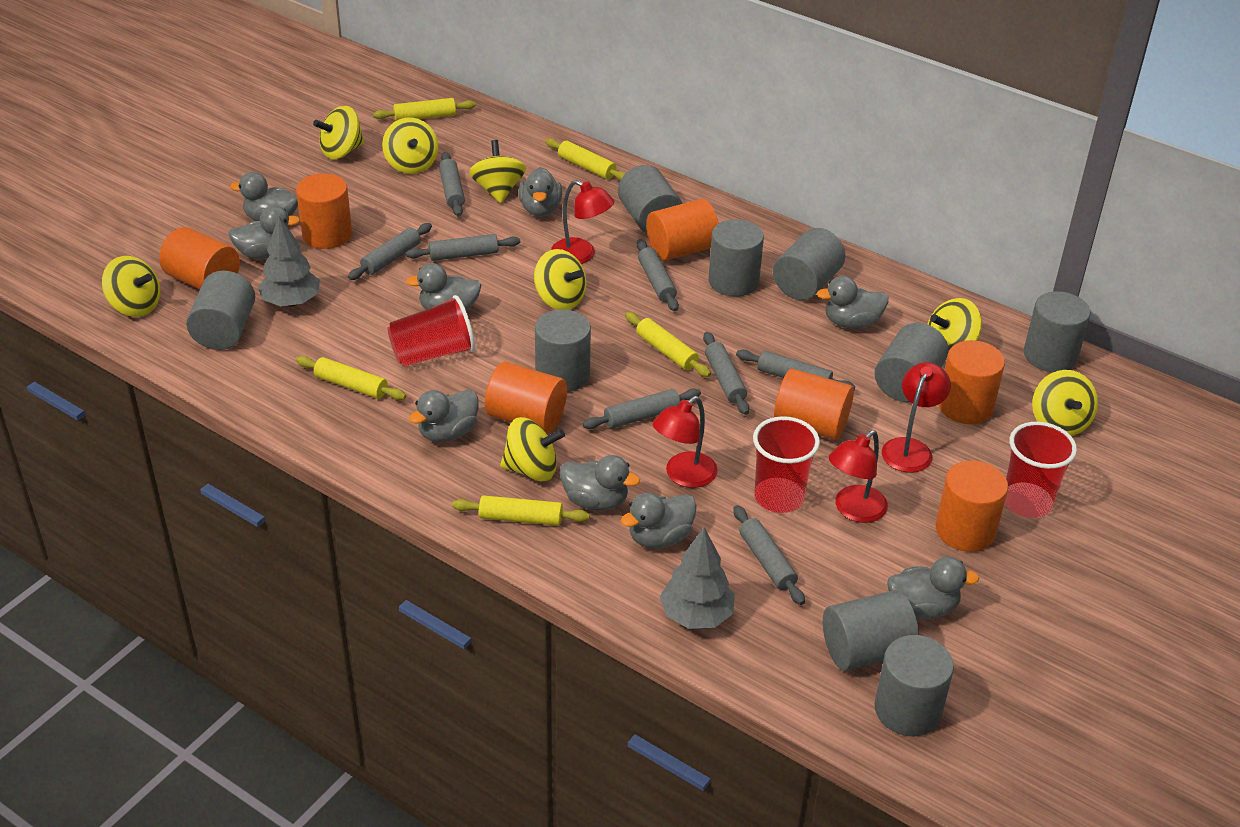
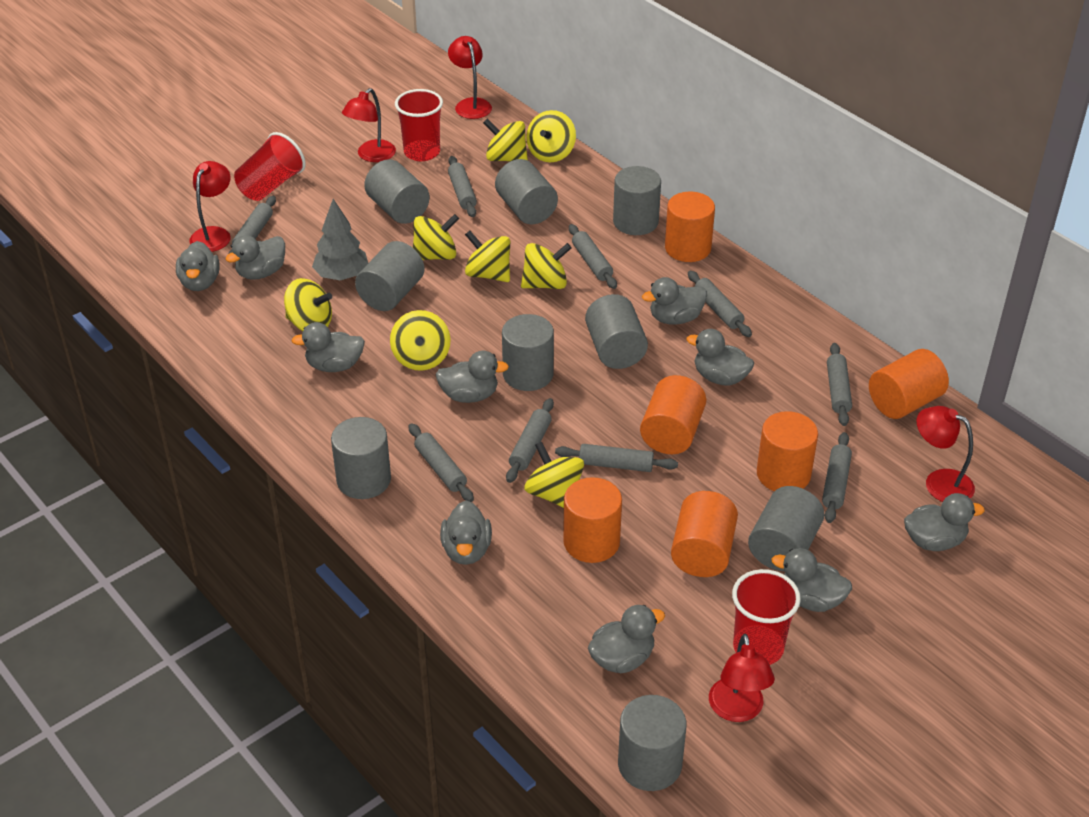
grey duck: 9 -> 10
grey rolling pin: 8 -> 9
grey tree: 2 -> 1
orange cylinder: 7 -> 6
red lamp: 4 -> 5
yellow rolling pin: 5 -> 0

